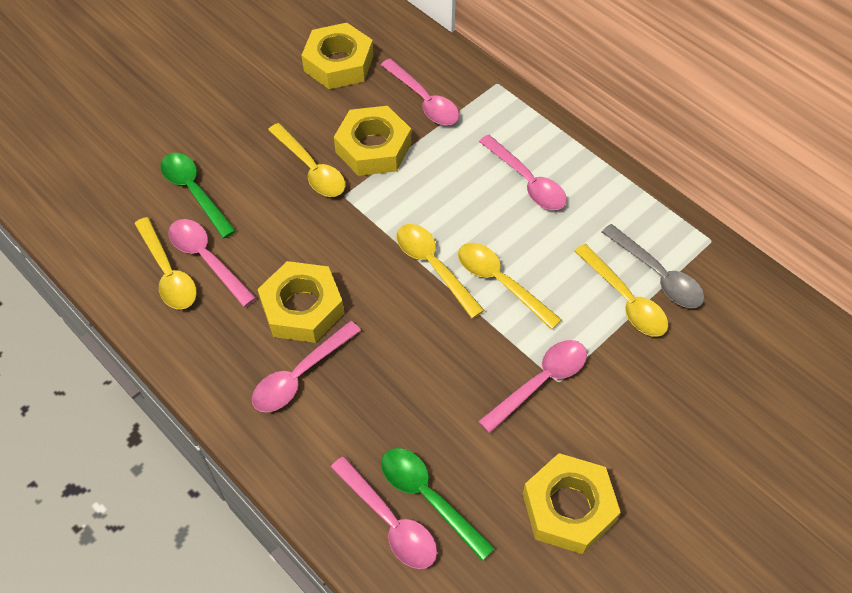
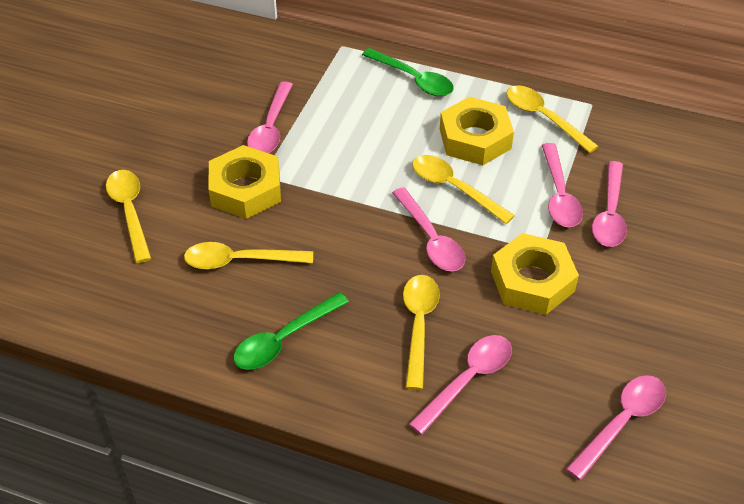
grey spoon: 1 -> 0
yellow nut: 4 -> 3

